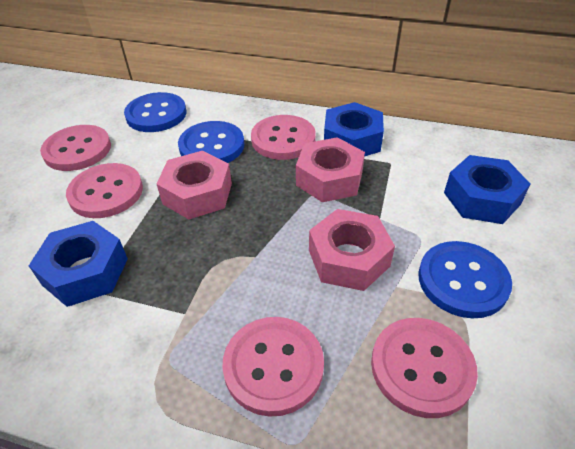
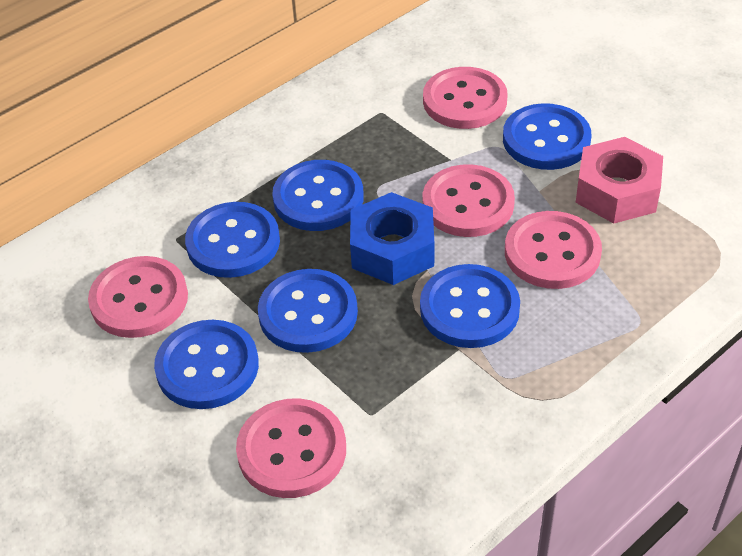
blue button: 3 -> 6
blue nut: 3 -> 1
pink nut: 3 -> 1

